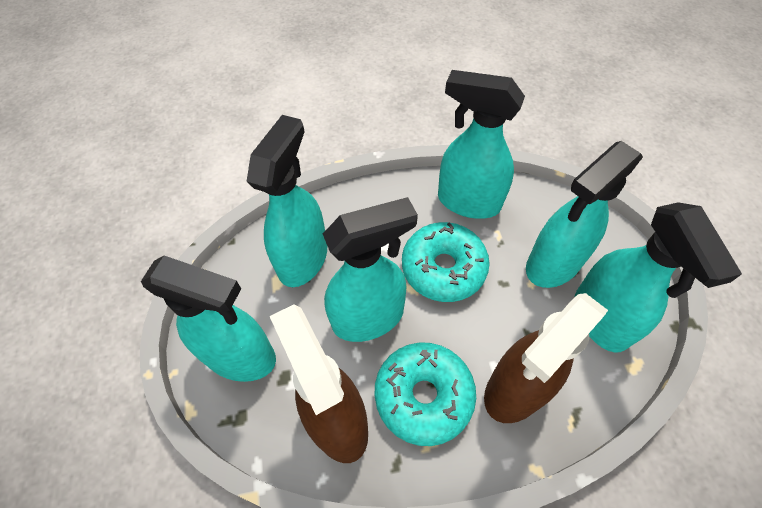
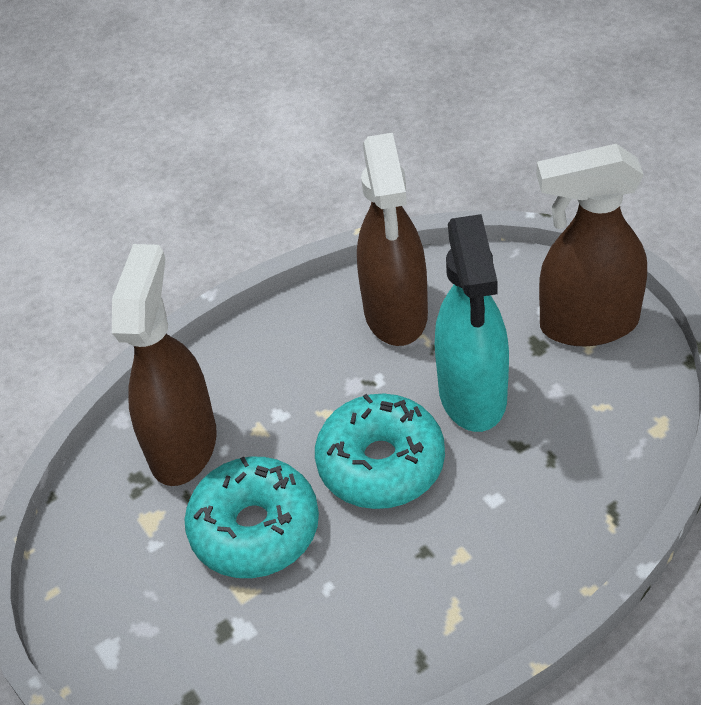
brown spray bottle: 2 -> 3
turquoise spray bottle: 6 -> 1

